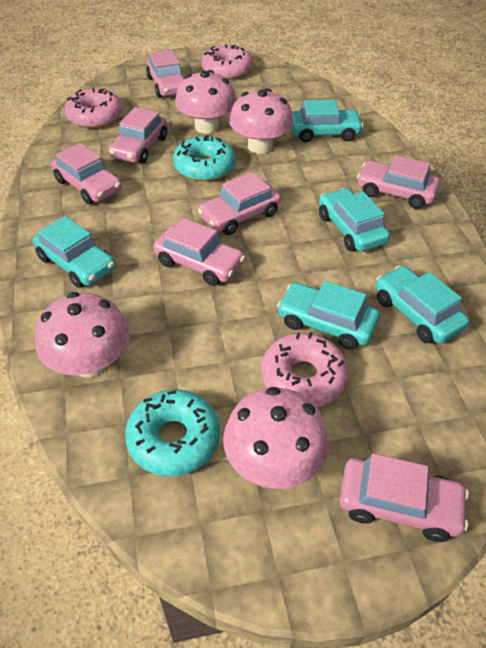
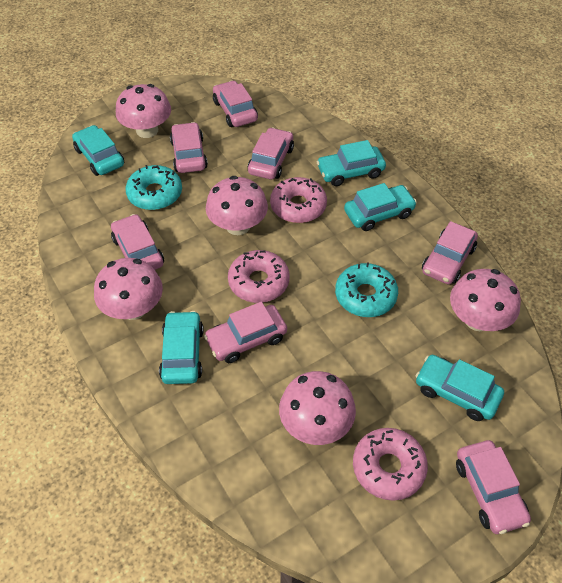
pink mushroom: 4 -> 5

